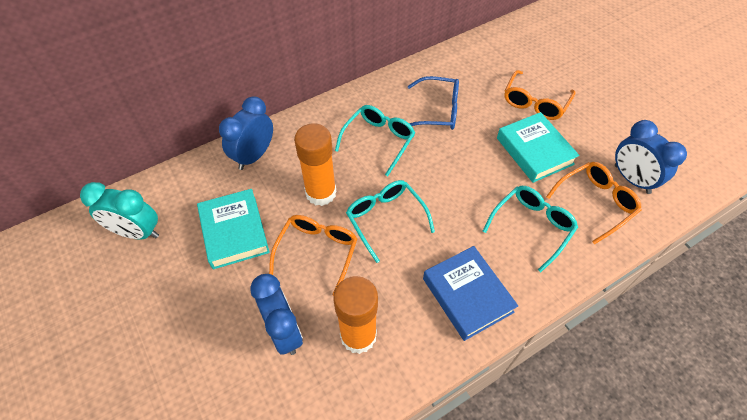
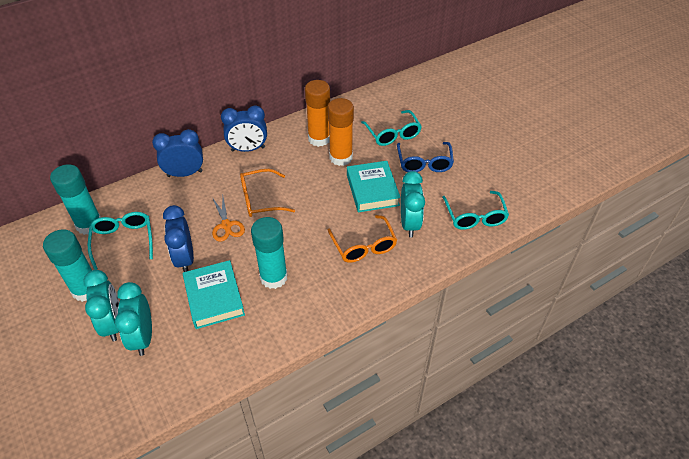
blue book: 1 -> 0
orange glasses: 3 -> 2
orange scissors: 0 -> 1
turquoise clock: 1 -> 3
turquoise glue stick: 0 -> 3

